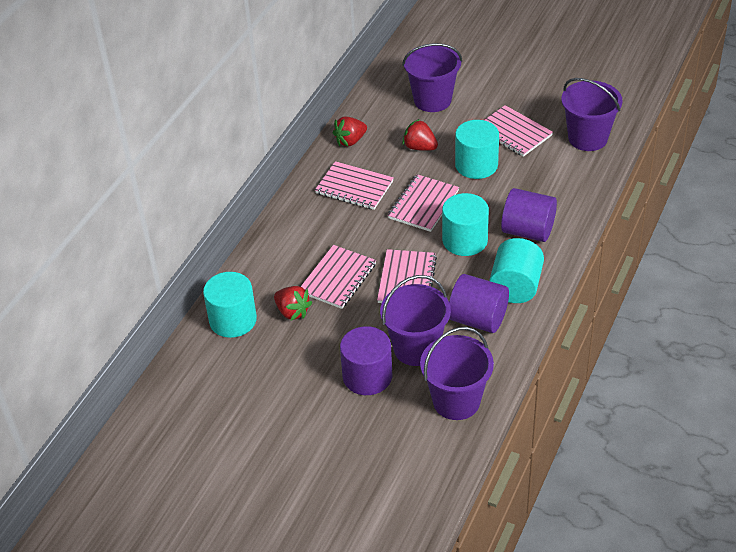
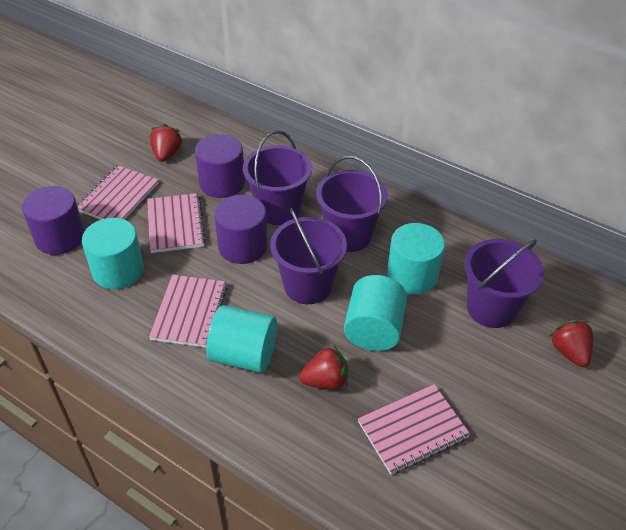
pink notebook: 5 -> 4

